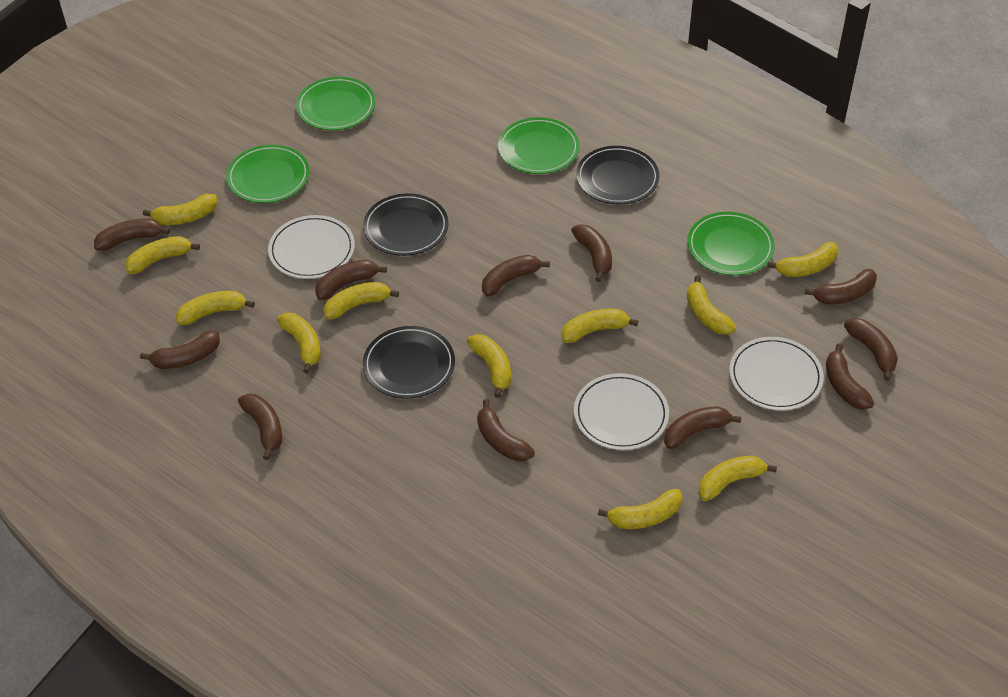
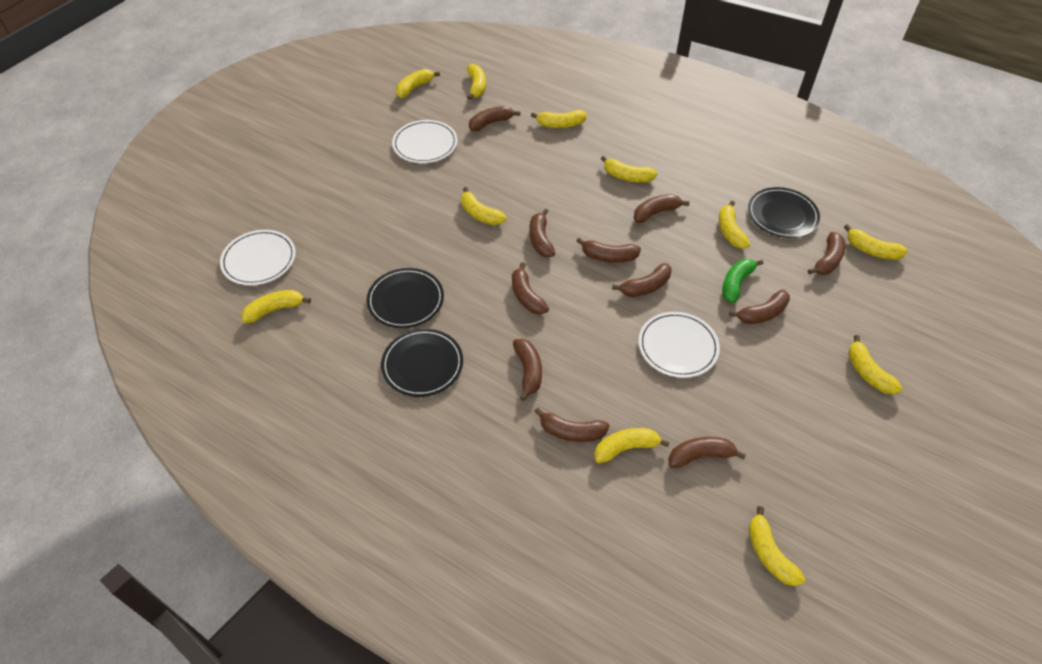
green banana: 0 -> 1
green plate: 4 -> 0

